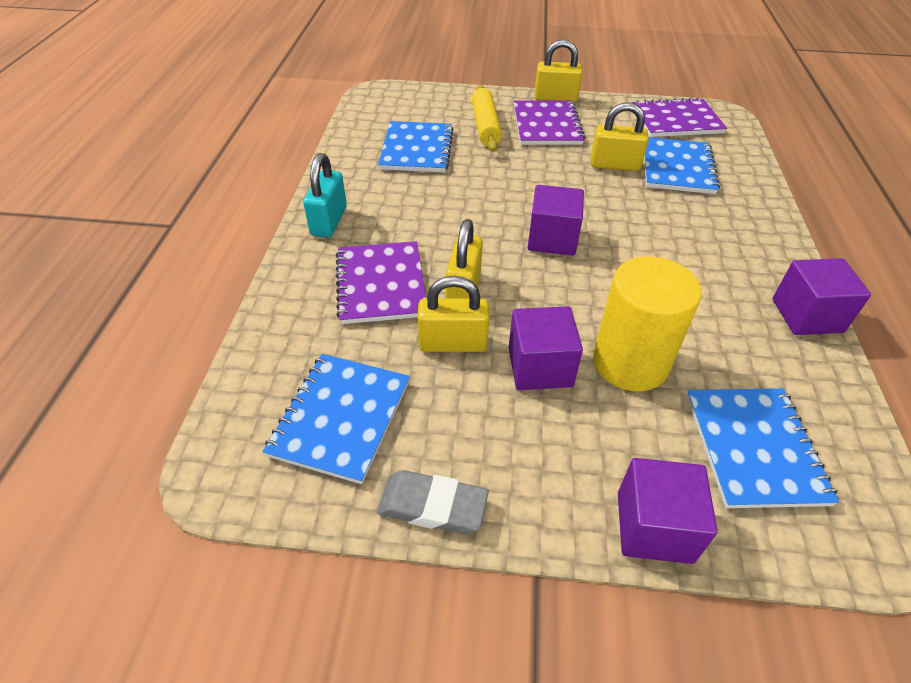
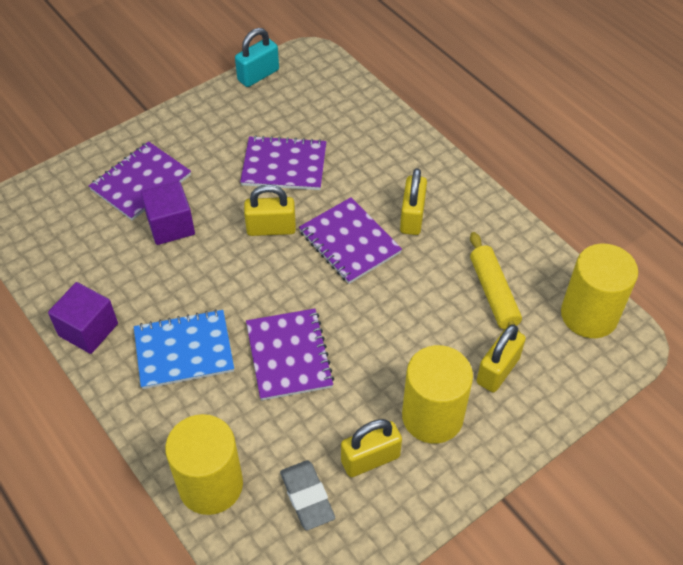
blue notebook: 4 -> 1
purple cube: 4 -> 2
purple notebook: 3 -> 4
yellow cylinder: 1 -> 3

